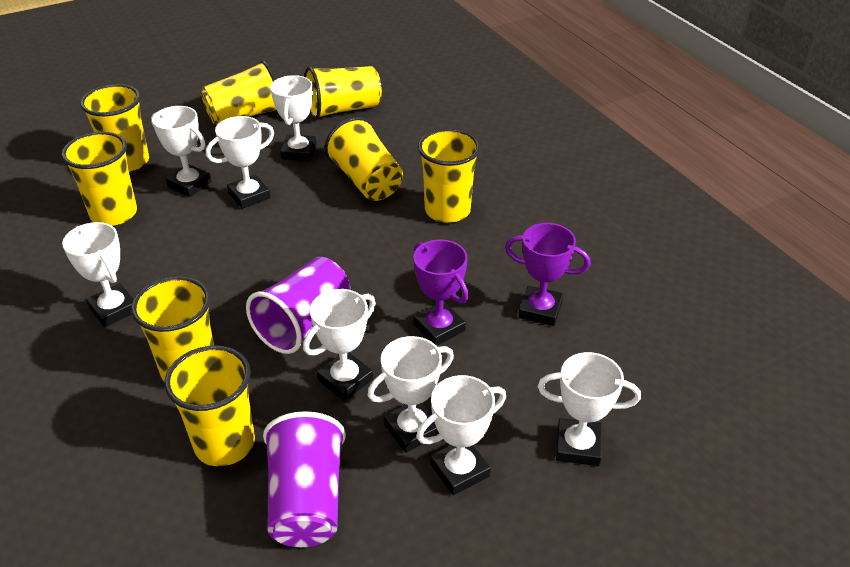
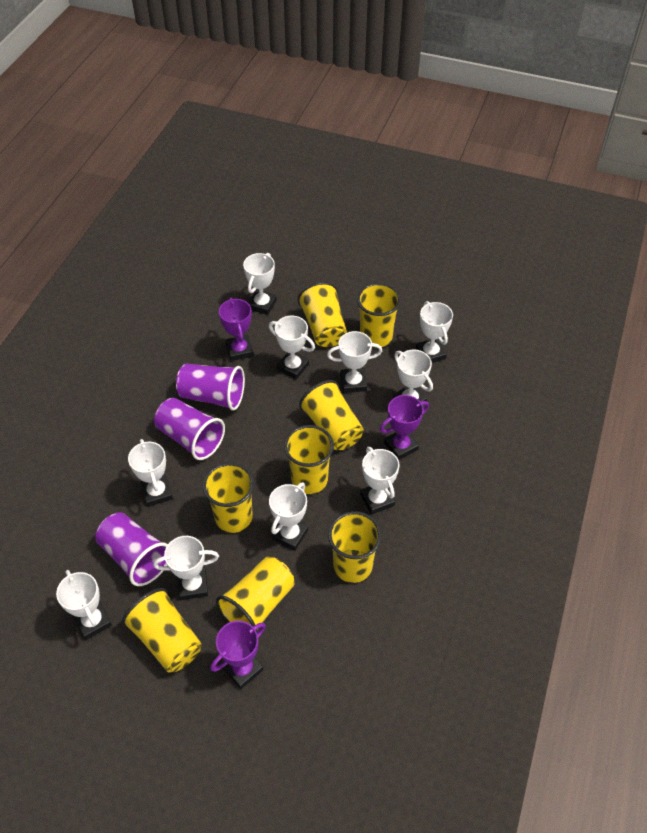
purple cup: 2 -> 3
purple trophy: 2 -> 3
white trophy: 8 -> 10

